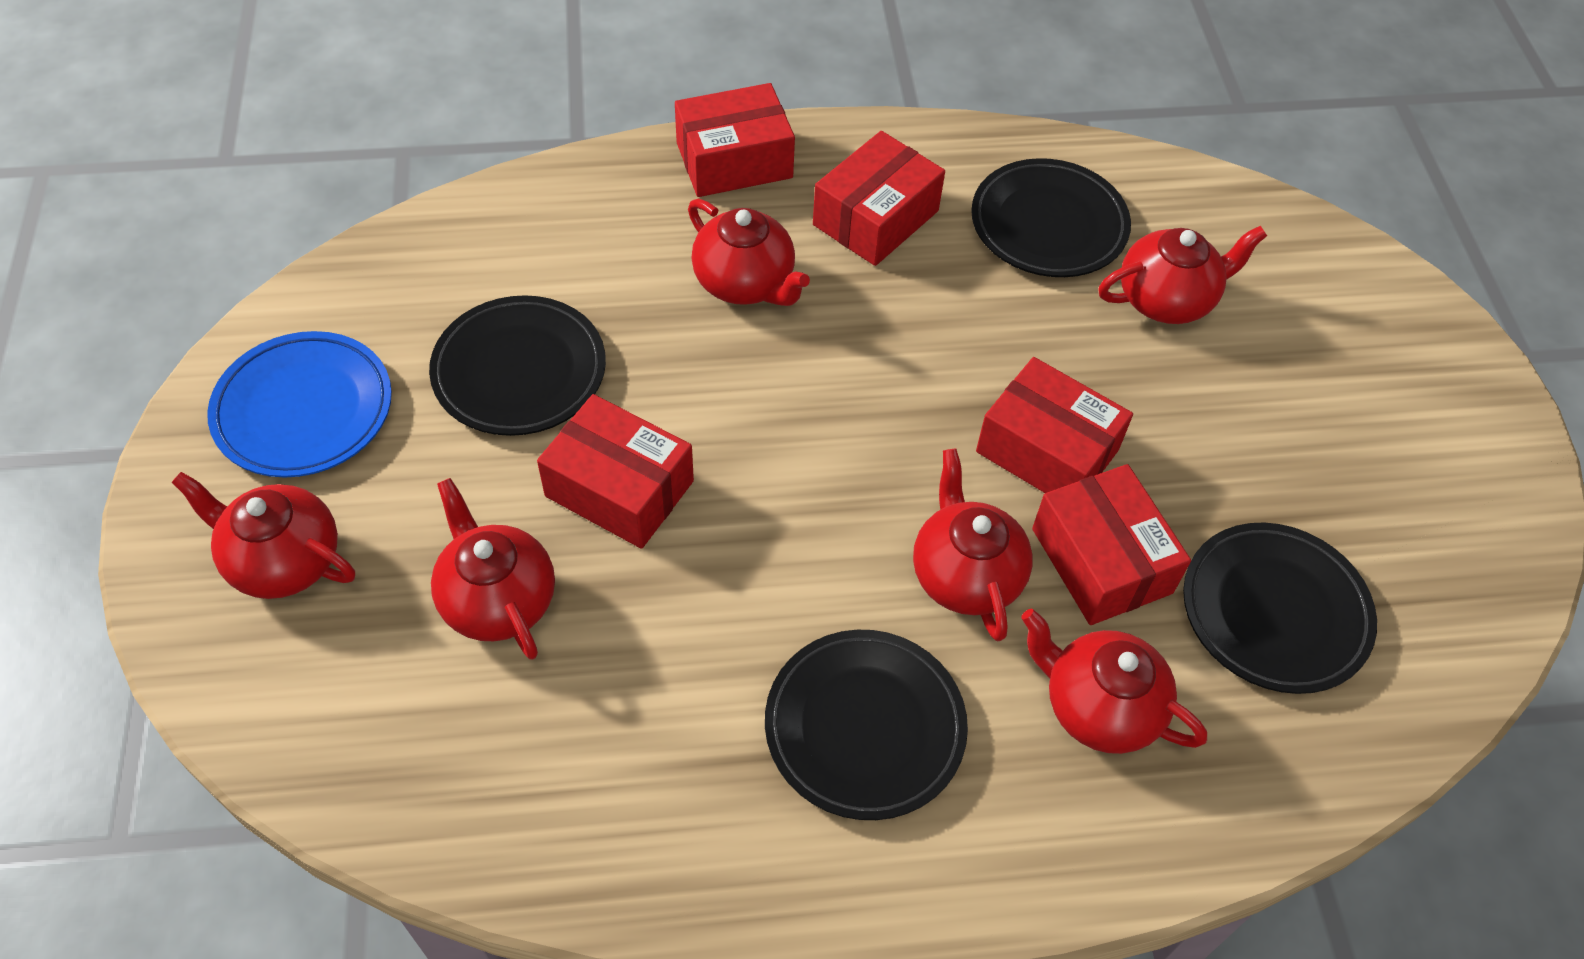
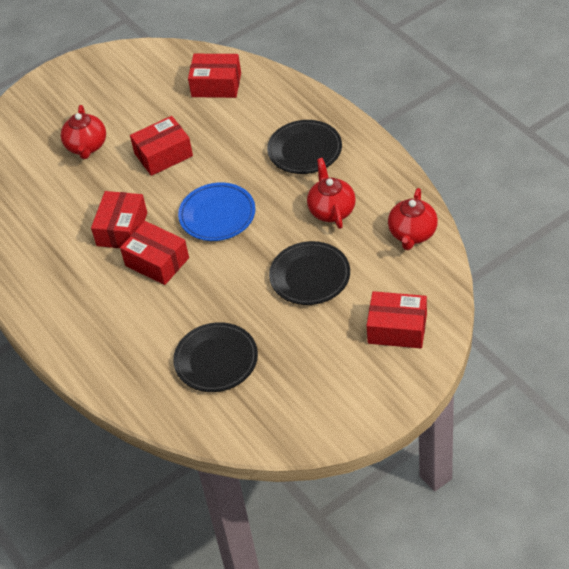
black plate: 4 -> 3
red teapot: 6 -> 3

